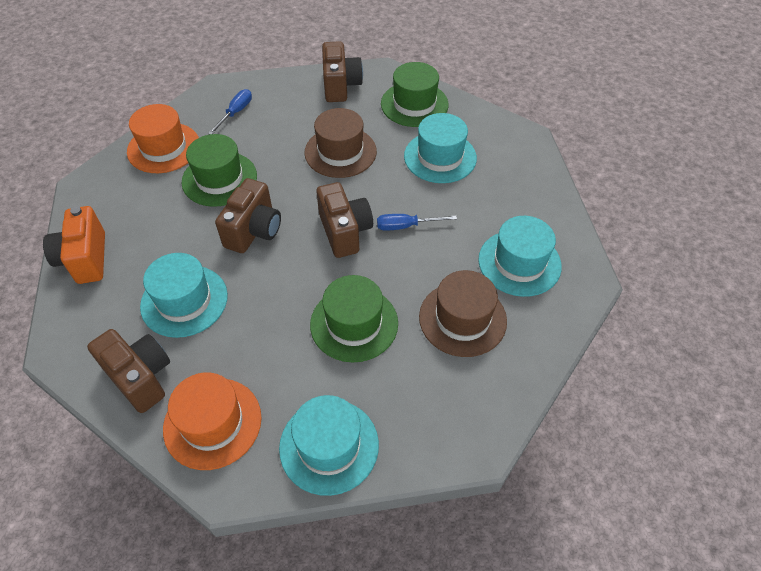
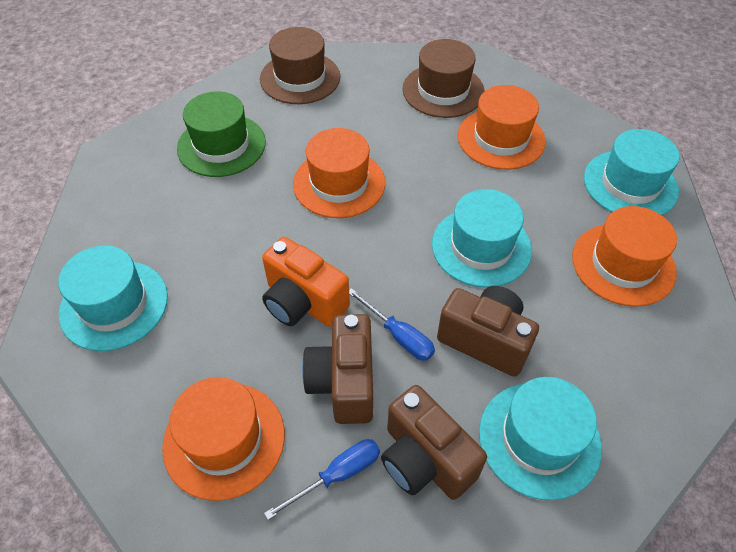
brown camera: 4 -> 3
green hat: 3 -> 1
orange hat: 2 -> 4

